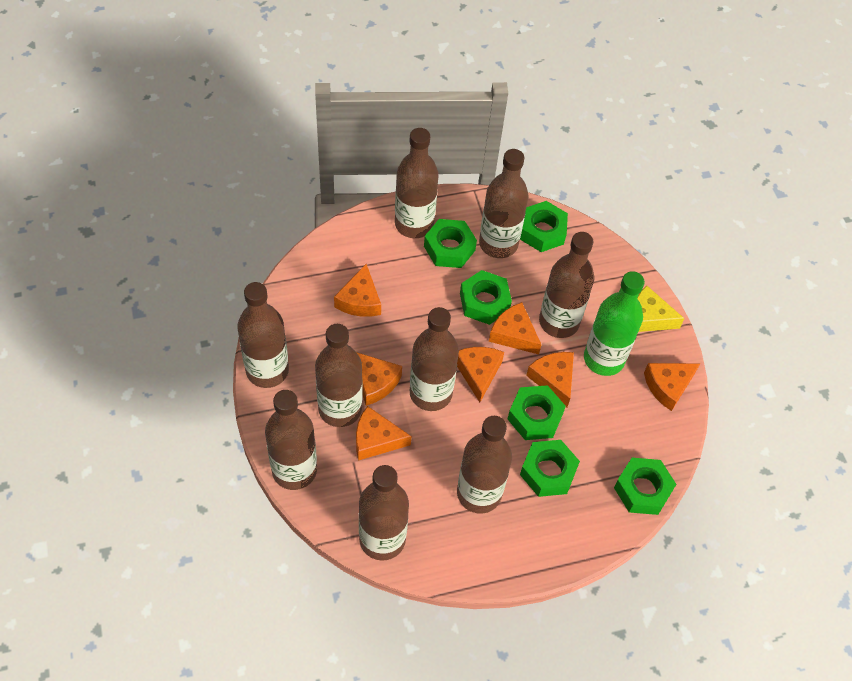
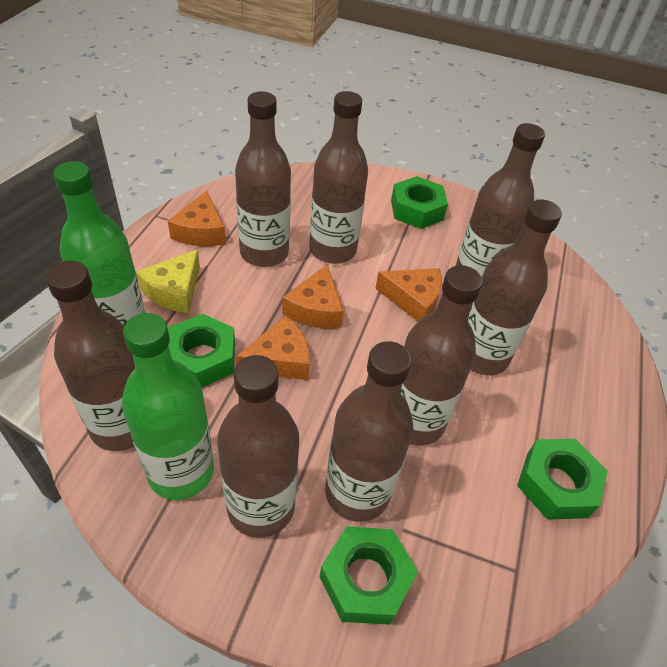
brown bottle: 9 -> 8
green bottle: 1 -> 2
green nut: 6 -> 4
orange cheese: 7 -> 4

